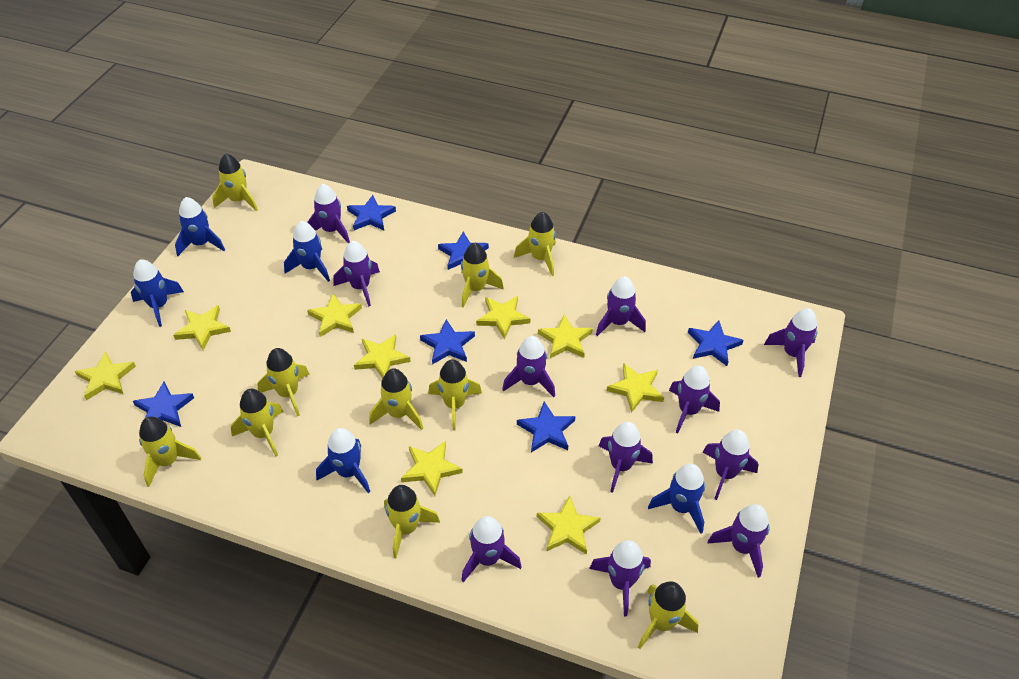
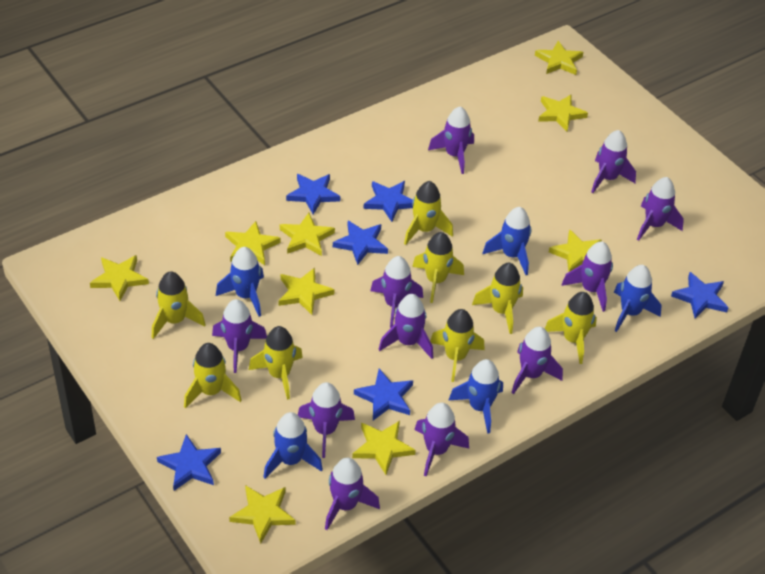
yellow rocket: 10 -> 8

